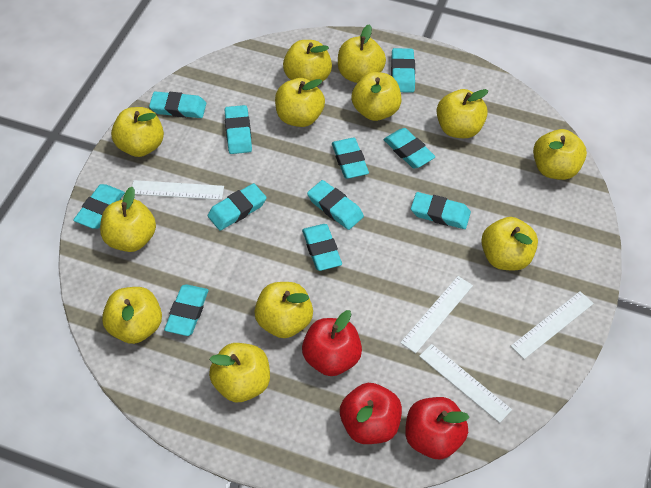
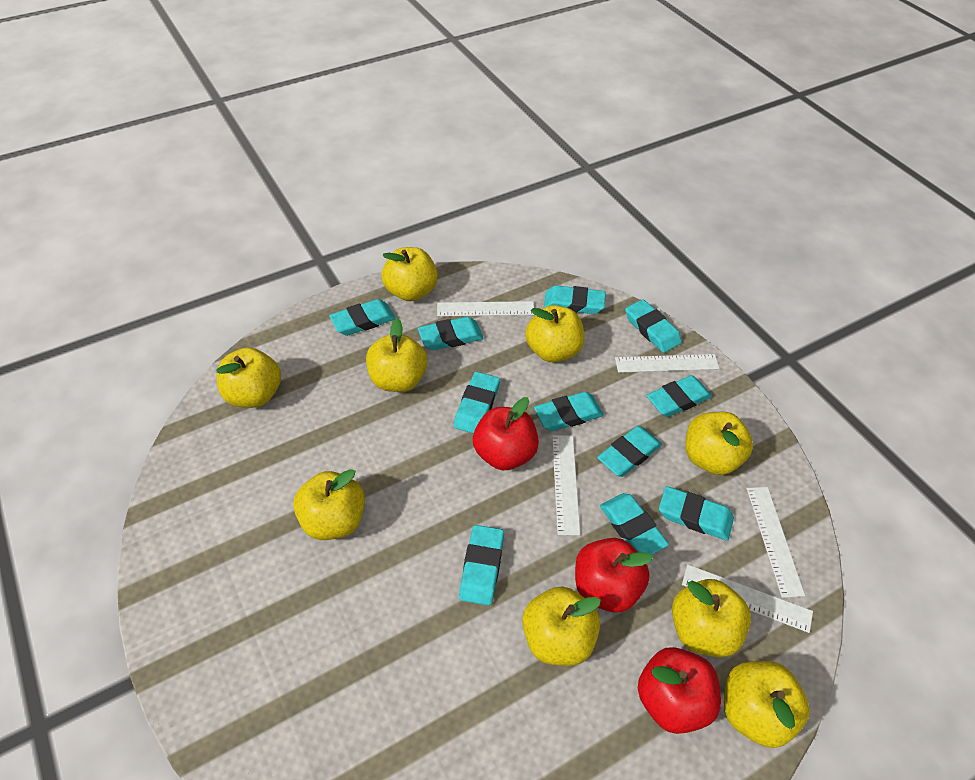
white ruler: 4 -> 5
yellow apple: 12 -> 9

